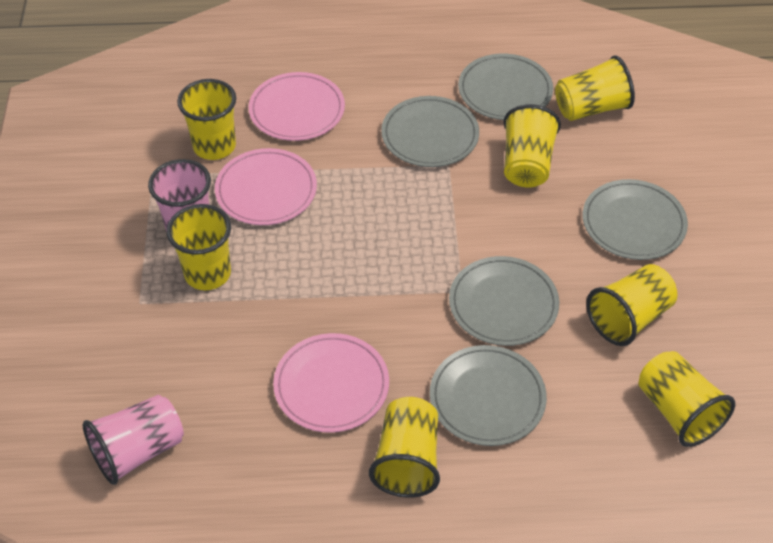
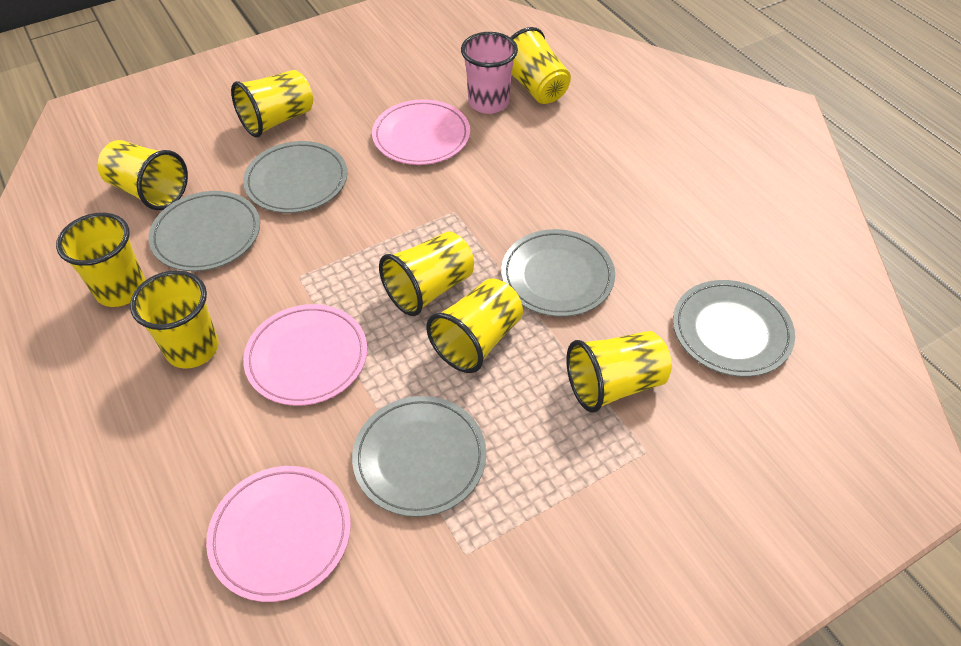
pink cup: 2 -> 1
yellow cup: 7 -> 8

